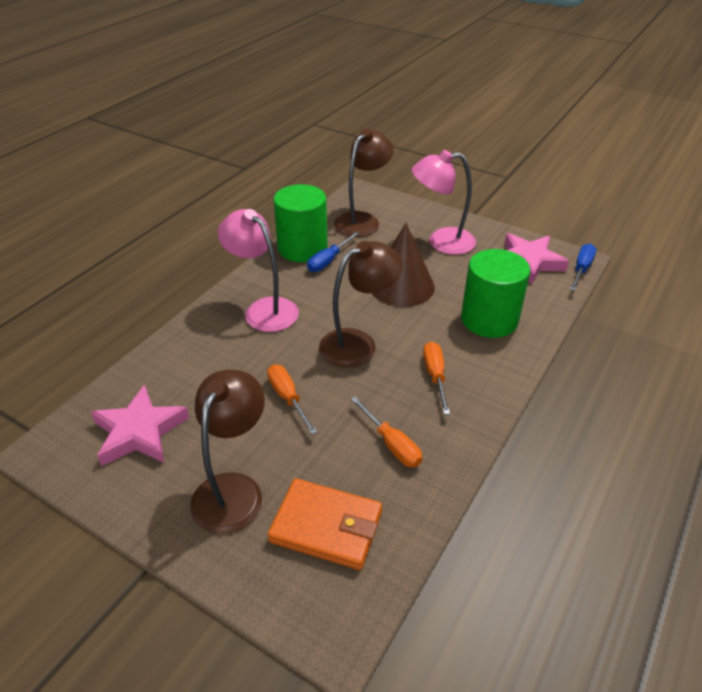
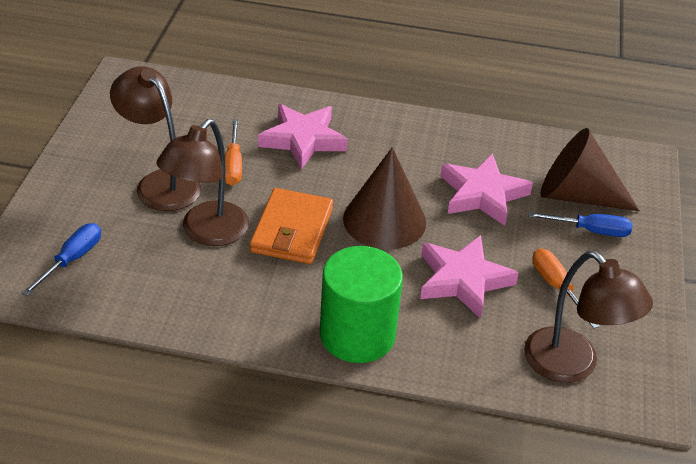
brown cone: 1 -> 2
green cylinder: 2 -> 1
orange screwdriver: 3 -> 2
pink lamp: 2 -> 0
pink star: 2 -> 3

